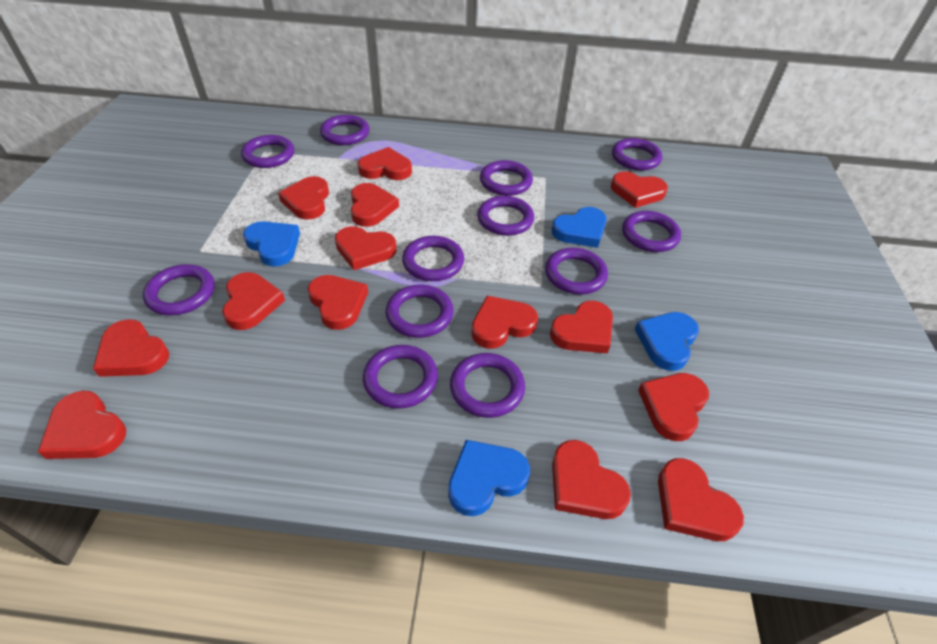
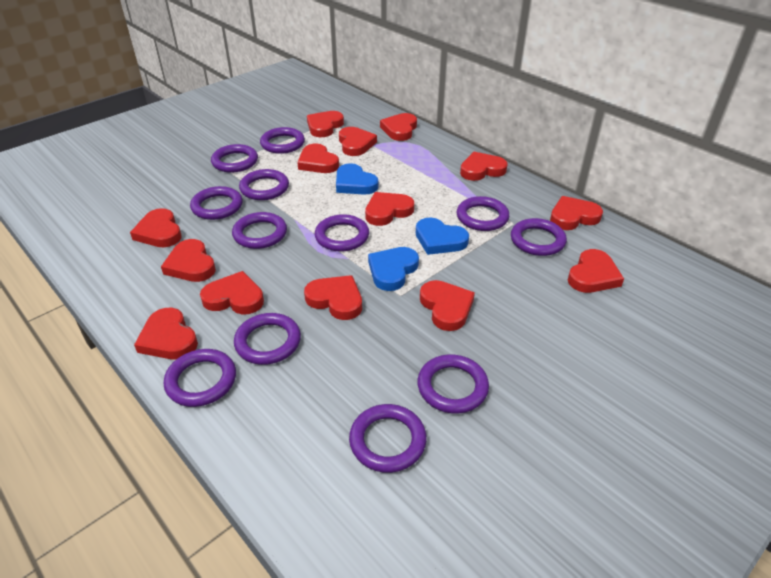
blue heart: 4 -> 3

